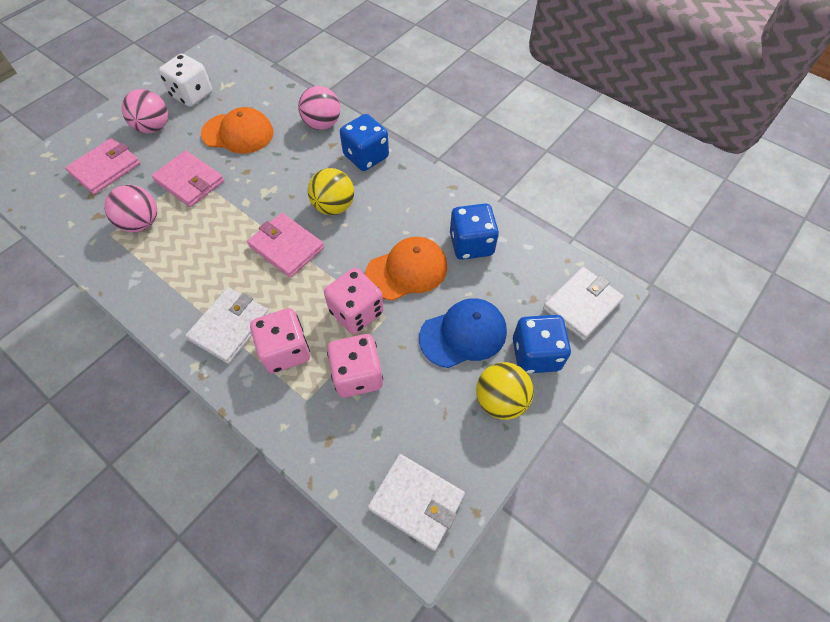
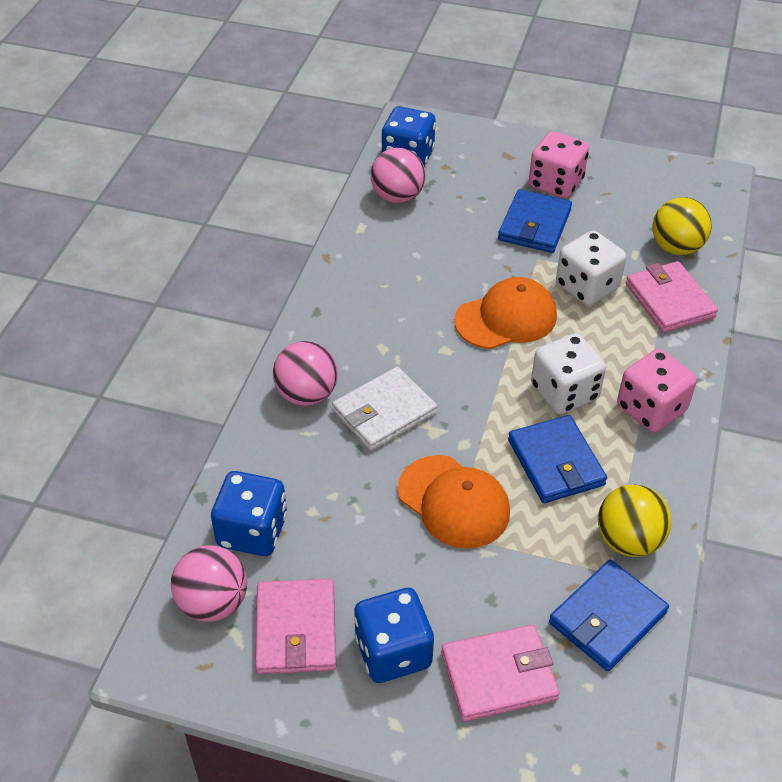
blue cap: 1 -> 0
blue wallet: 0 -> 3
pink dice: 3 -> 2
white dice: 1 -> 2
white wallet: 3 -> 1

